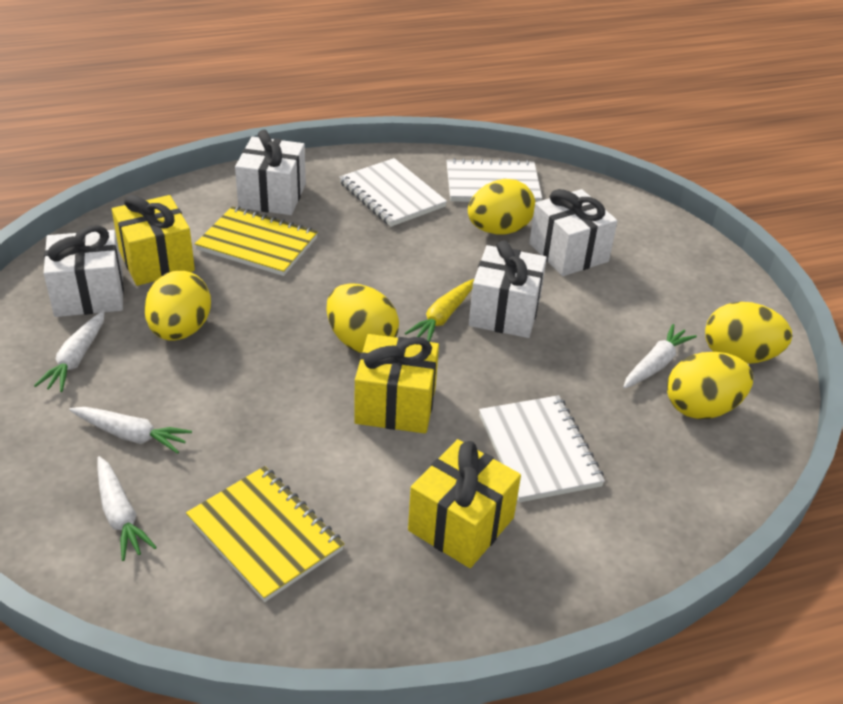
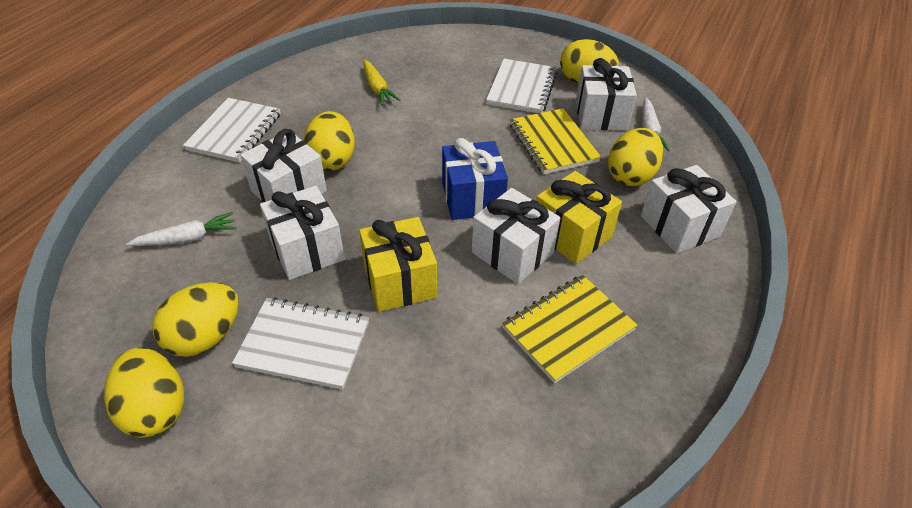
blue gift: 0 -> 1
white carrot: 4 -> 2
white gift: 4 -> 5
yellow gift: 3 -> 2

